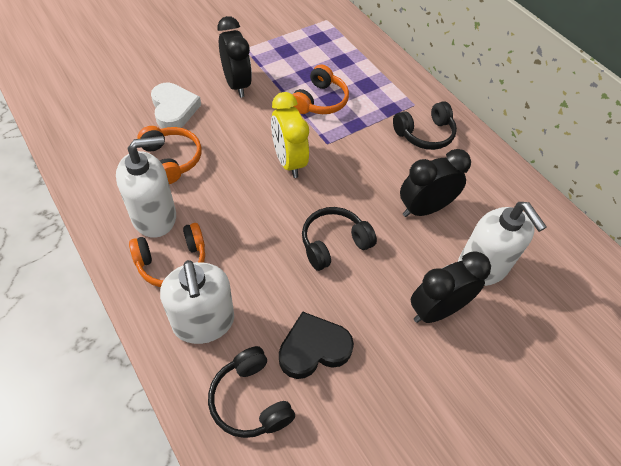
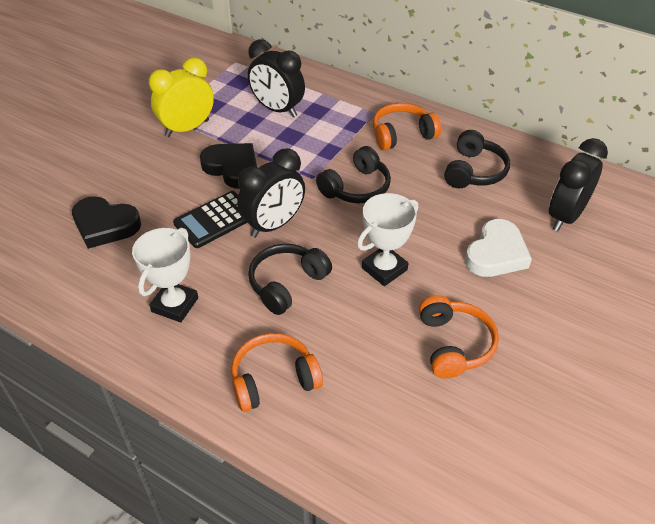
black calculator: 0 -> 1
black heart: 1 -> 2
white soap dispenser: 3 -> 0
white trophy: 0 -> 2

